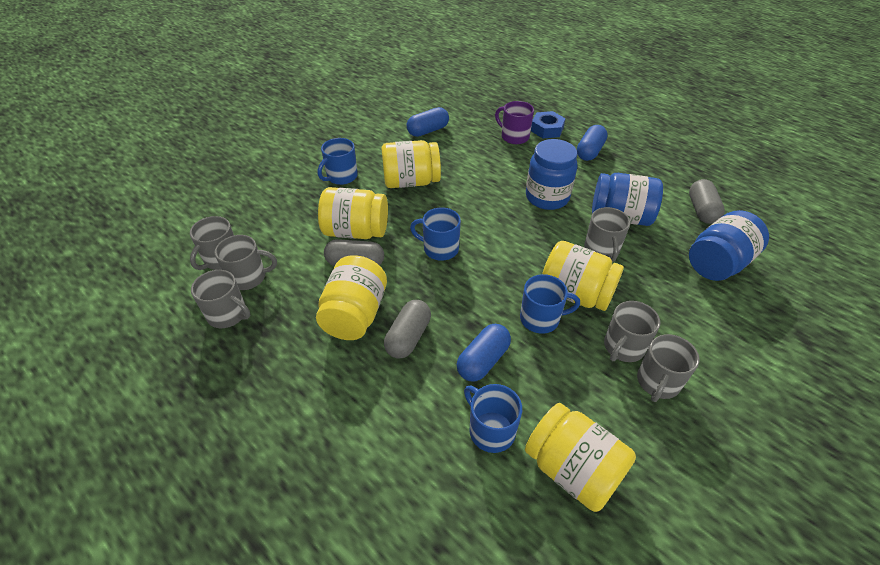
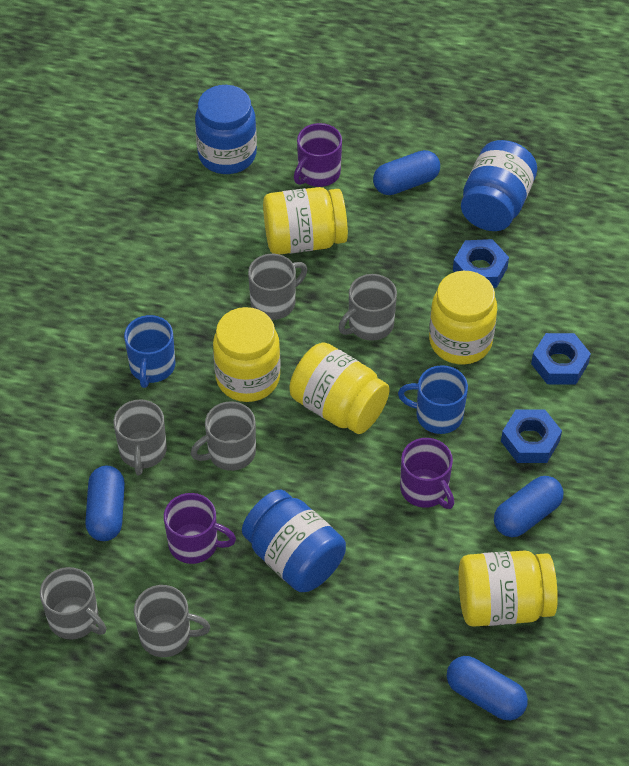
blue capsule: 3 -> 4
blue mug: 4 -> 2
blue nut: 1 -> 3
grey capsule: 3 -> 0
purple mug: 1 -> 3

